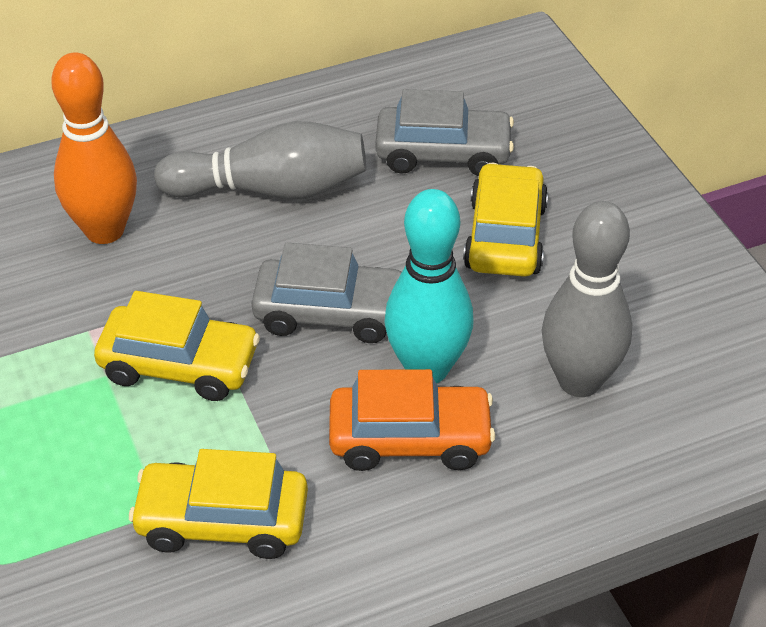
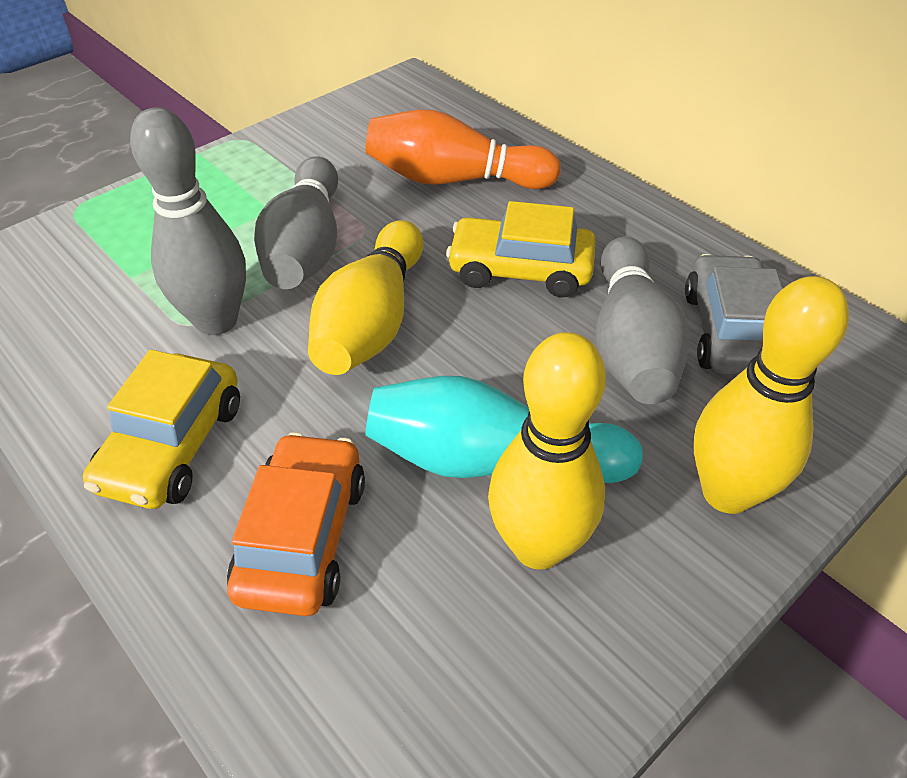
grey bowling pin: 2 -> 3
grey car: 2 -> 1
yellow bowling pin: 0 -> 3
yellow car: 3 -> 2

